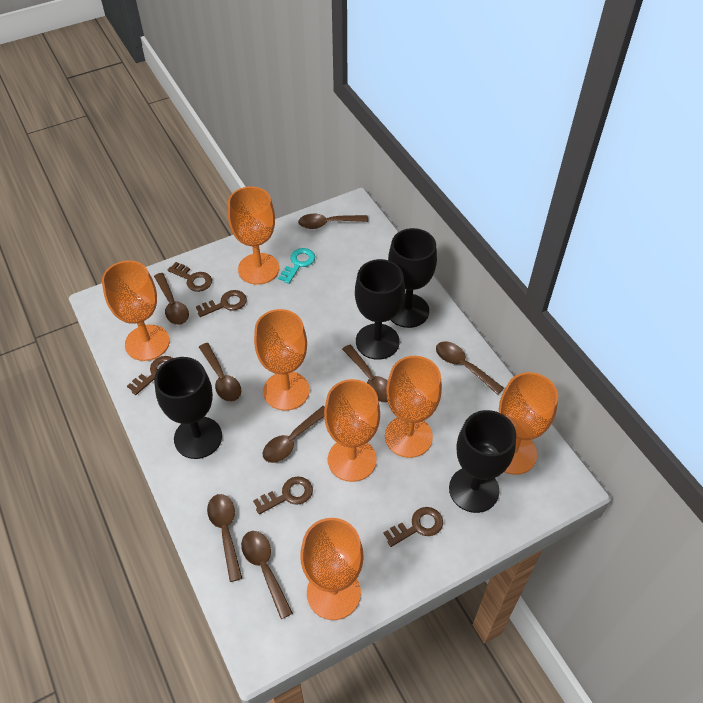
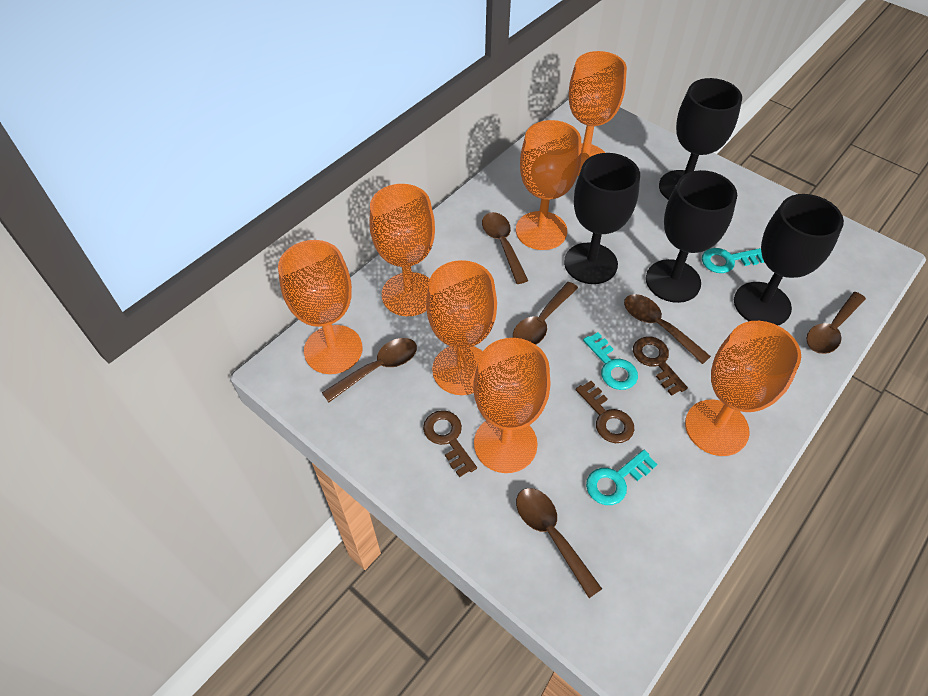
brown key: 5 -> 3
brown spoon: 8 -> 6
turquoise key: 1 -> 3

